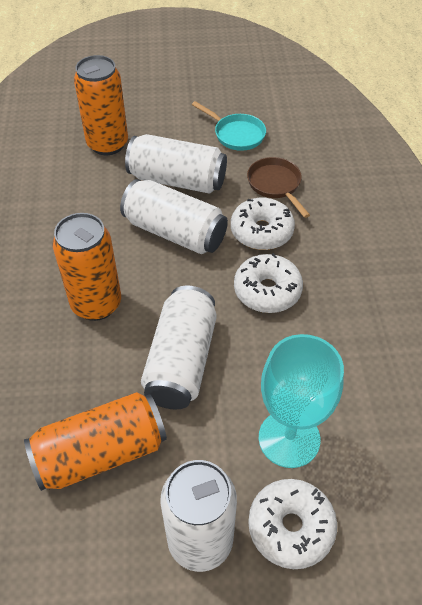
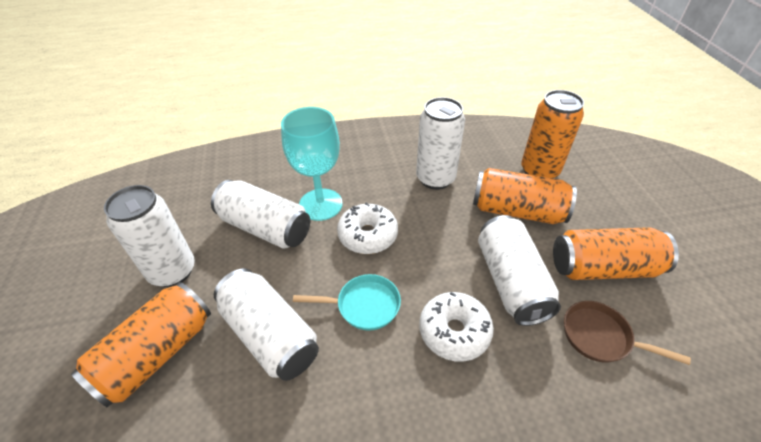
orange can: 3 -> 4
white can: 4 -> 5
white donut: 3 -> 2

